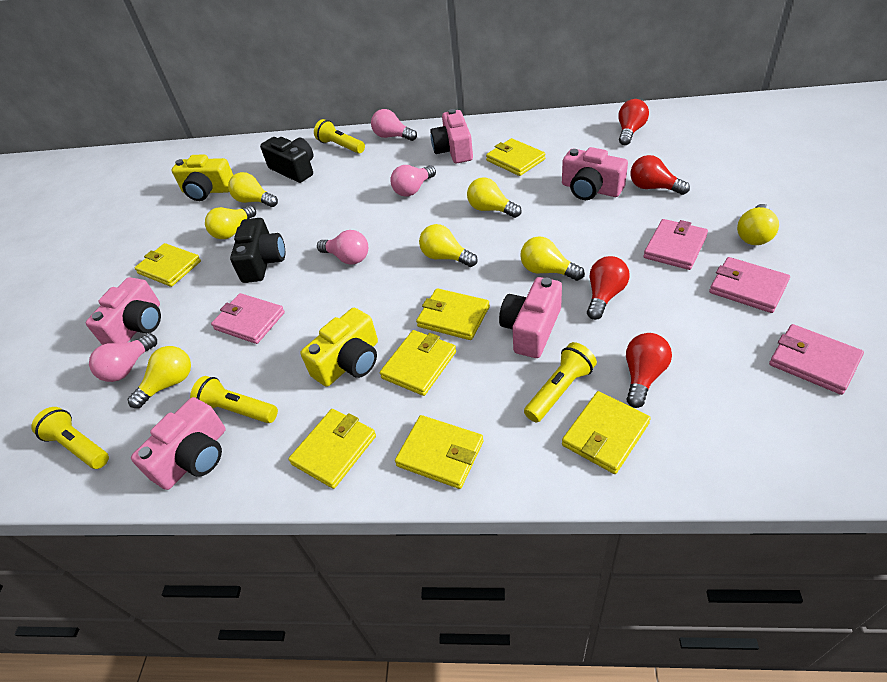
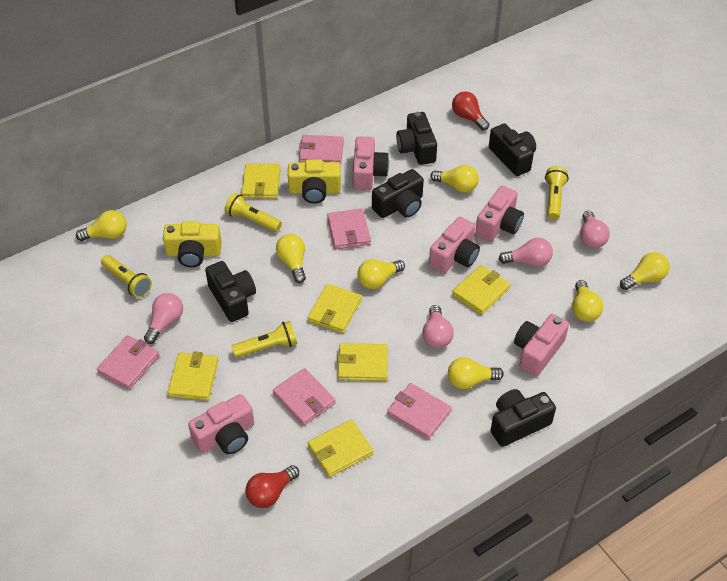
black camera: 2 -> 5
pink wallet: 4 -> 5
red light bulb: 4 -> 2
yellow wallet: 7 -> 6

